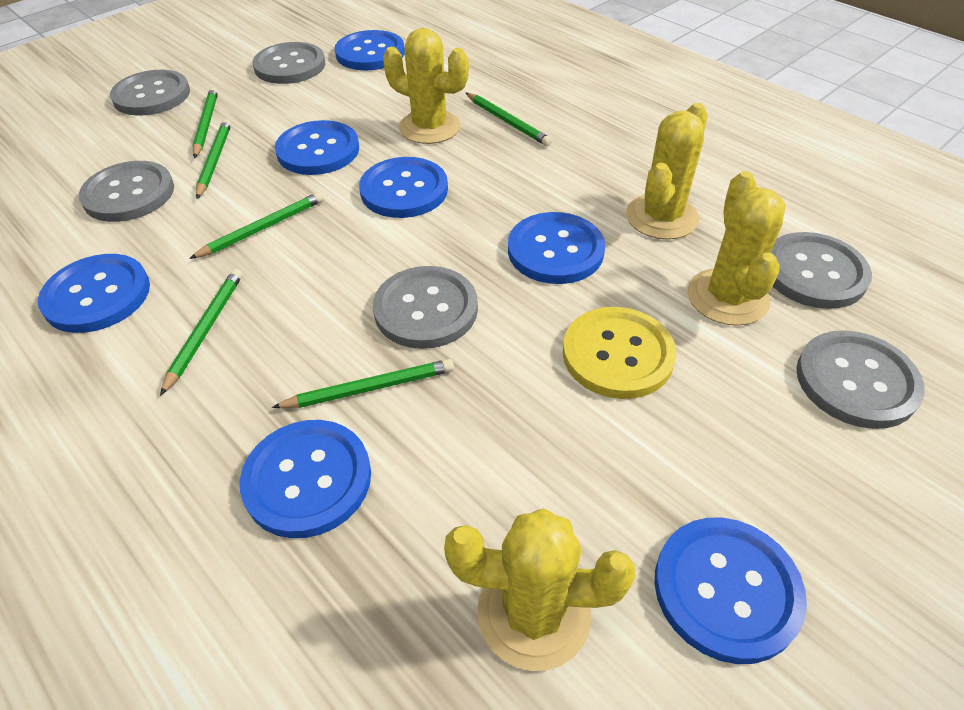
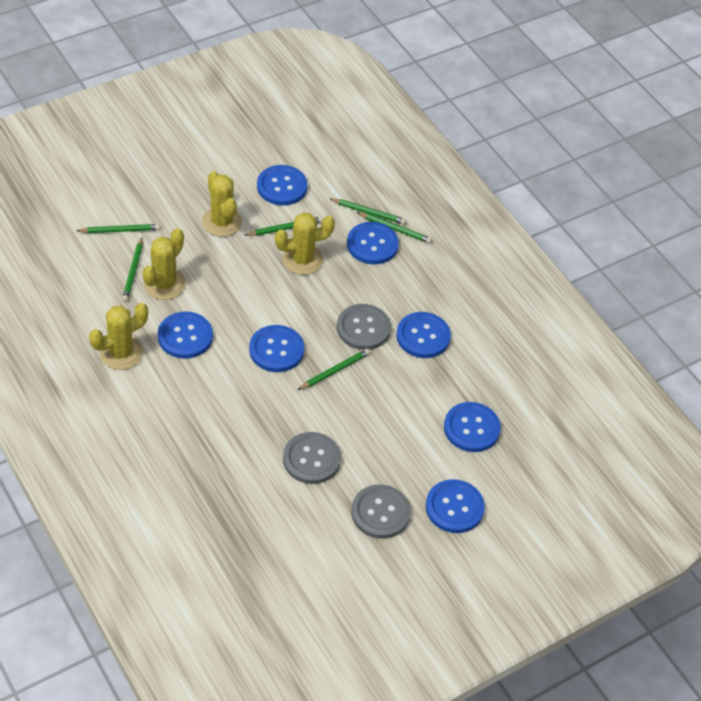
grey button: 6 -> 3
yellow button: 1 -> 0

